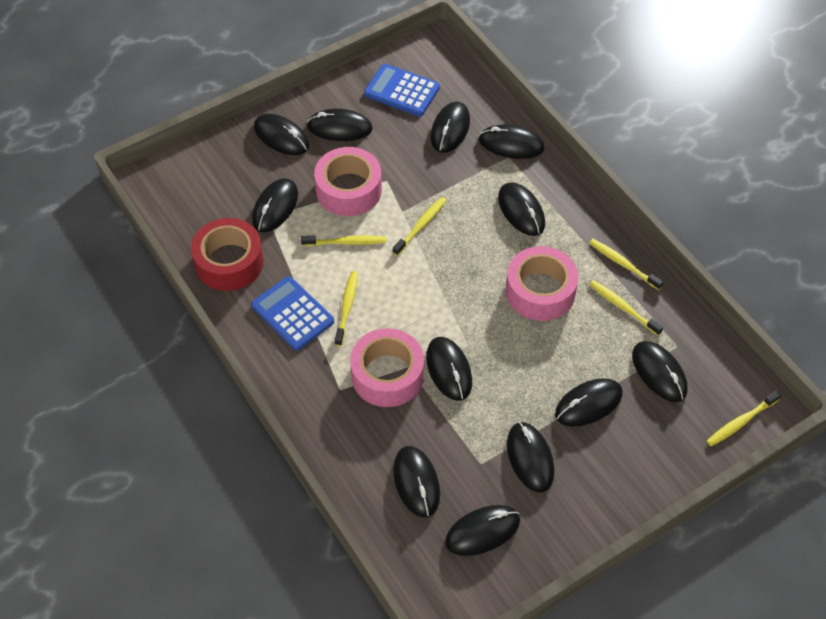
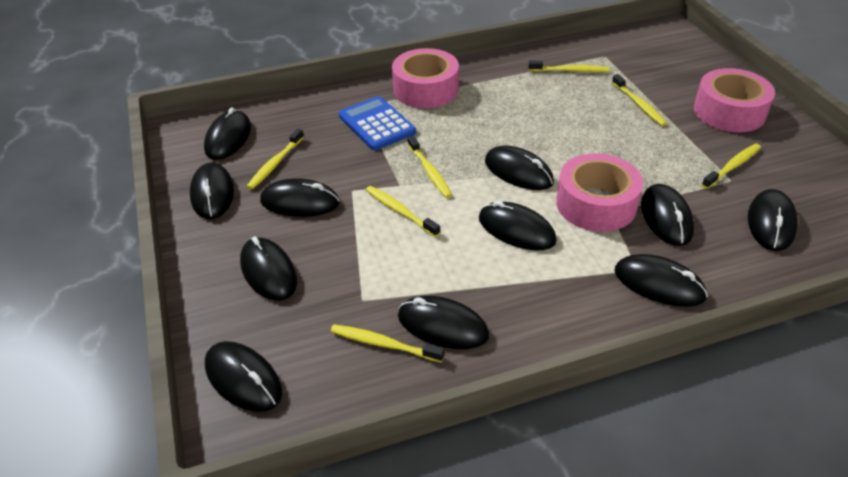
black mouse: 12 -> 11
blue calculator: 2 -> 1
red tape: 1 -> 0
yellow toothbrush: 6 -> 7

